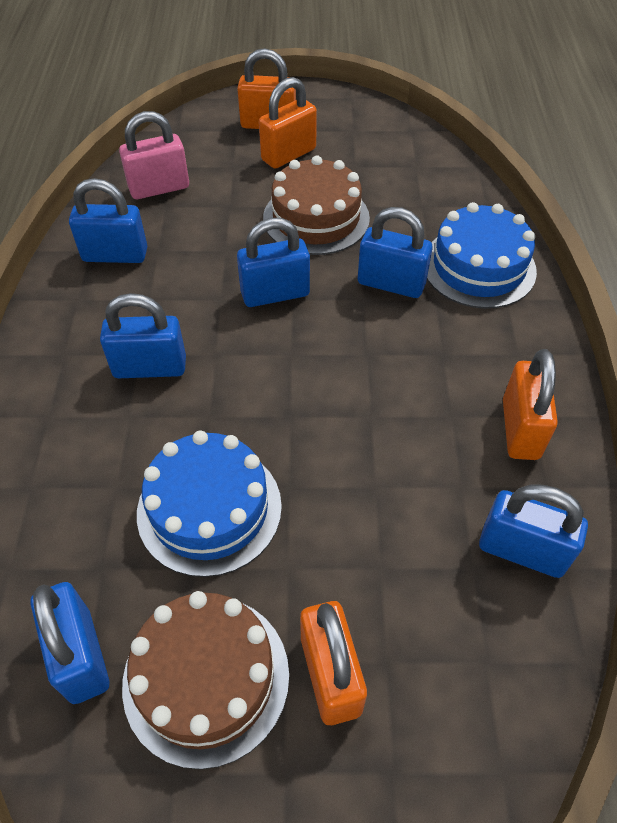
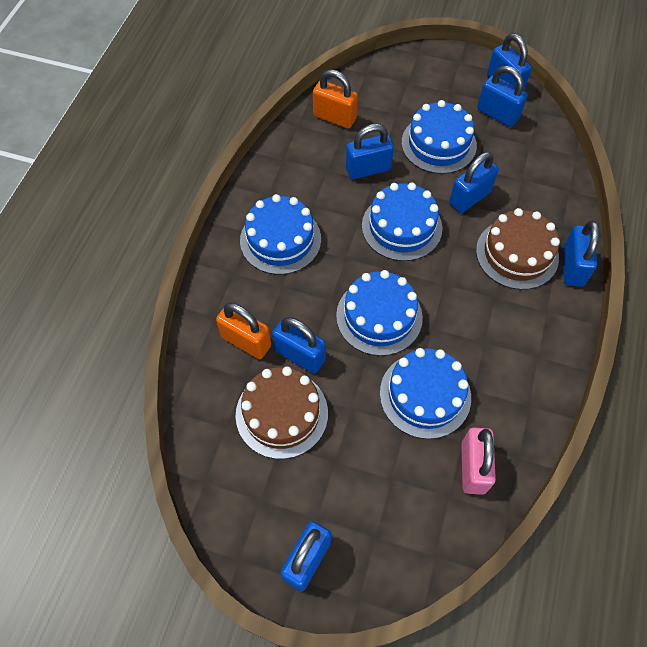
blue cake: 2 -> 5
blue padlock: 6 -> 7
orange padlock: 4 -> 2

